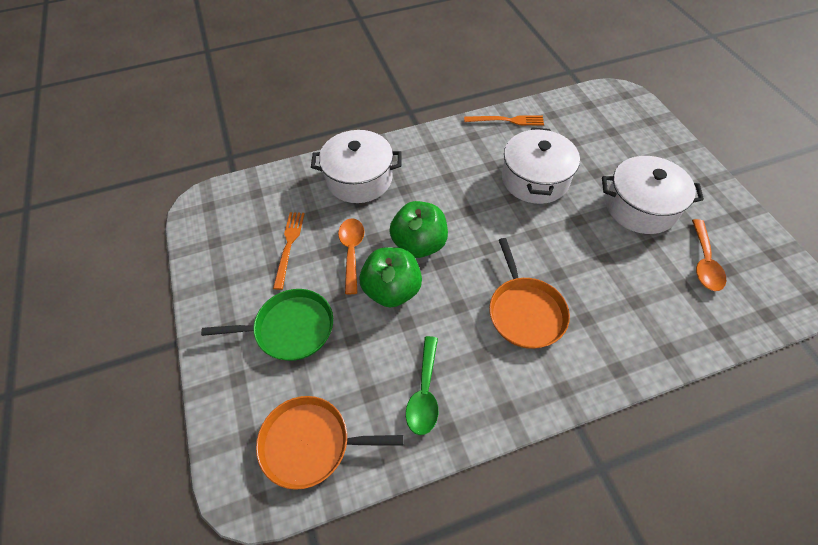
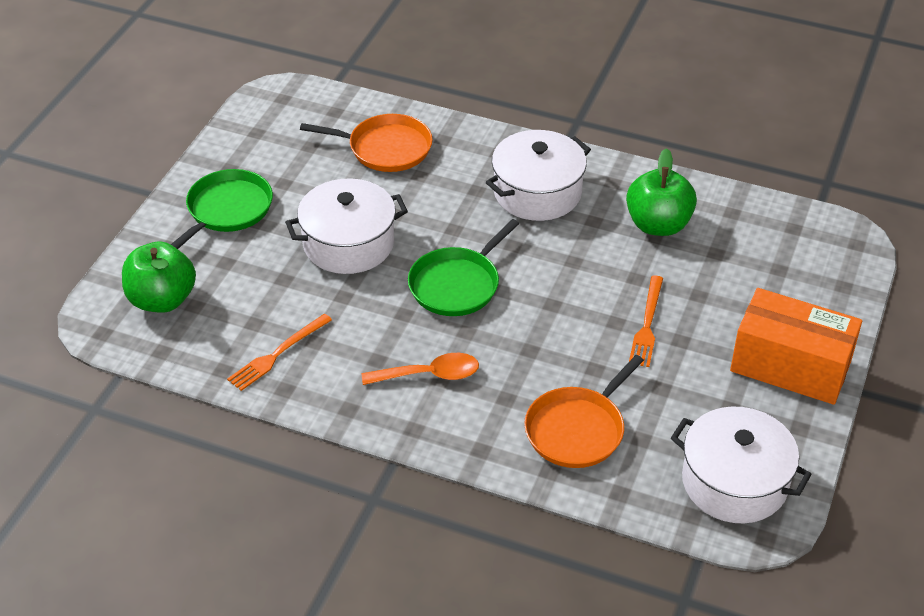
green pan: 1 -> 2
green spoon: 1 -> 0
orange box: 0 -> 1
orange spoon: 2 -> 1

